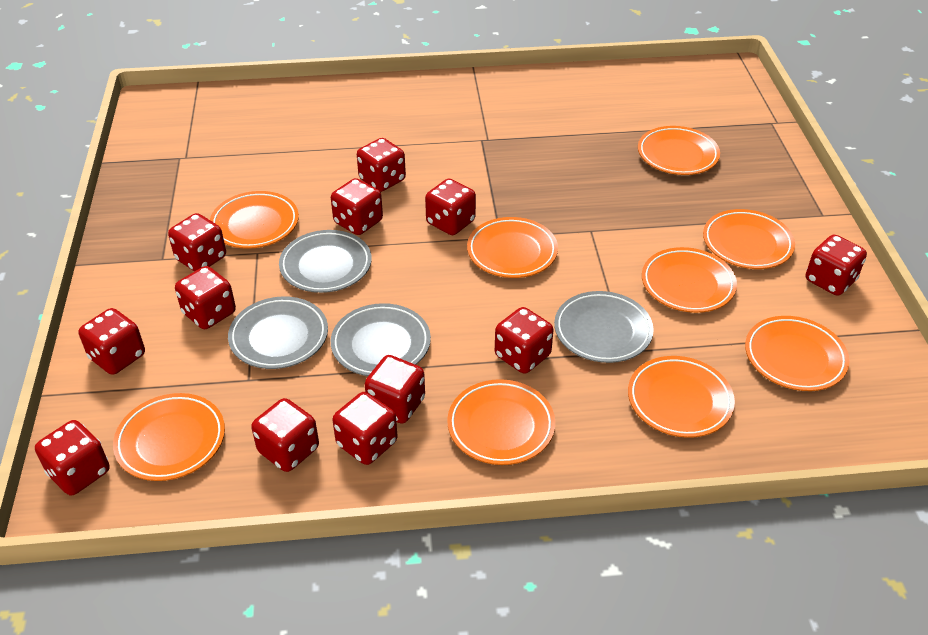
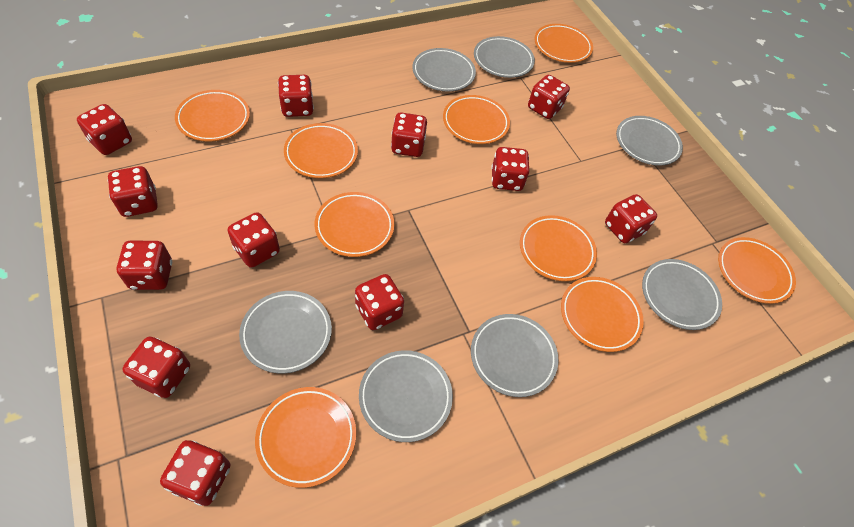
grey plate: 4 -> 7

